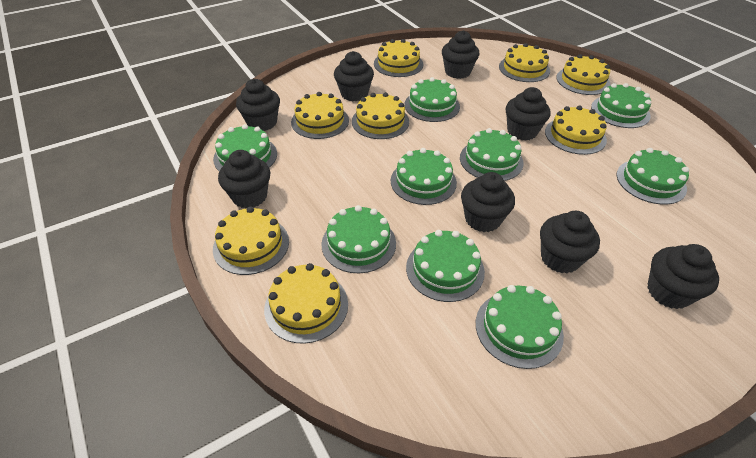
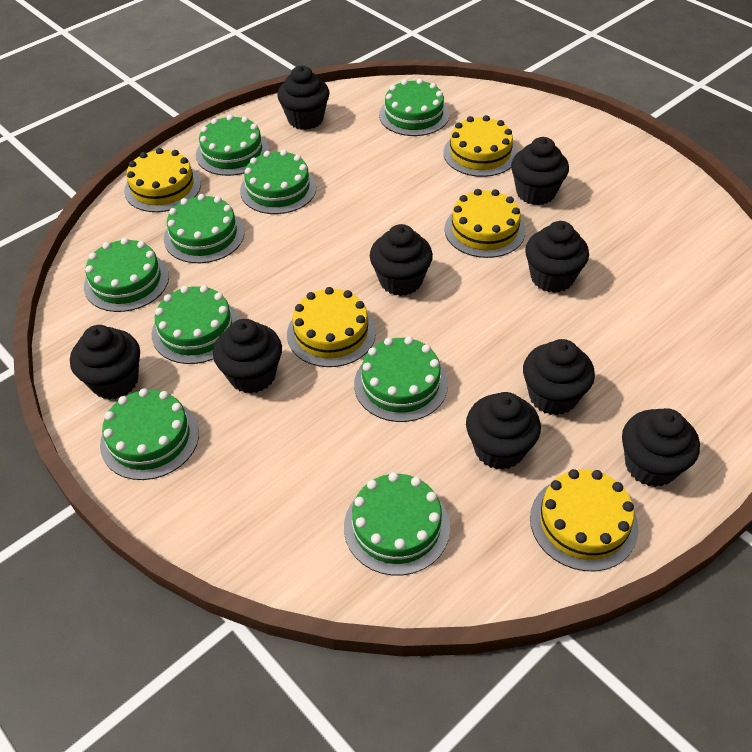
black cupcake: 8 -> 9
yellow cake: 8 -> 5

